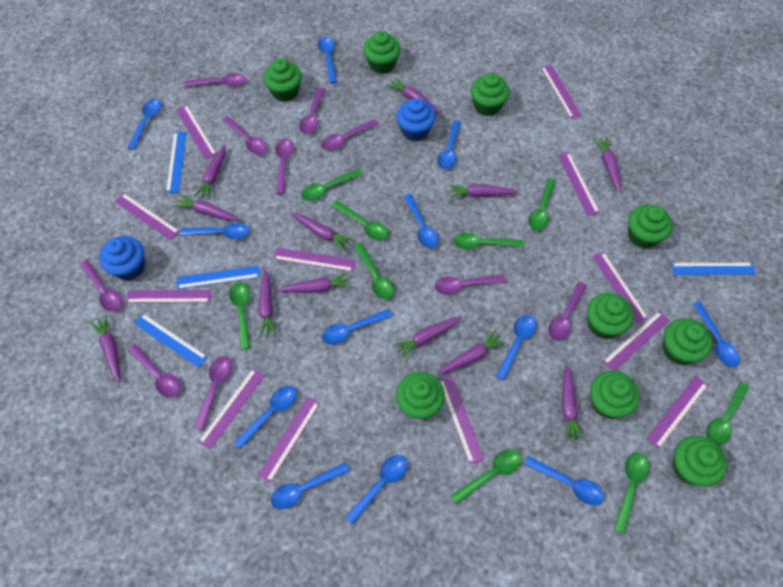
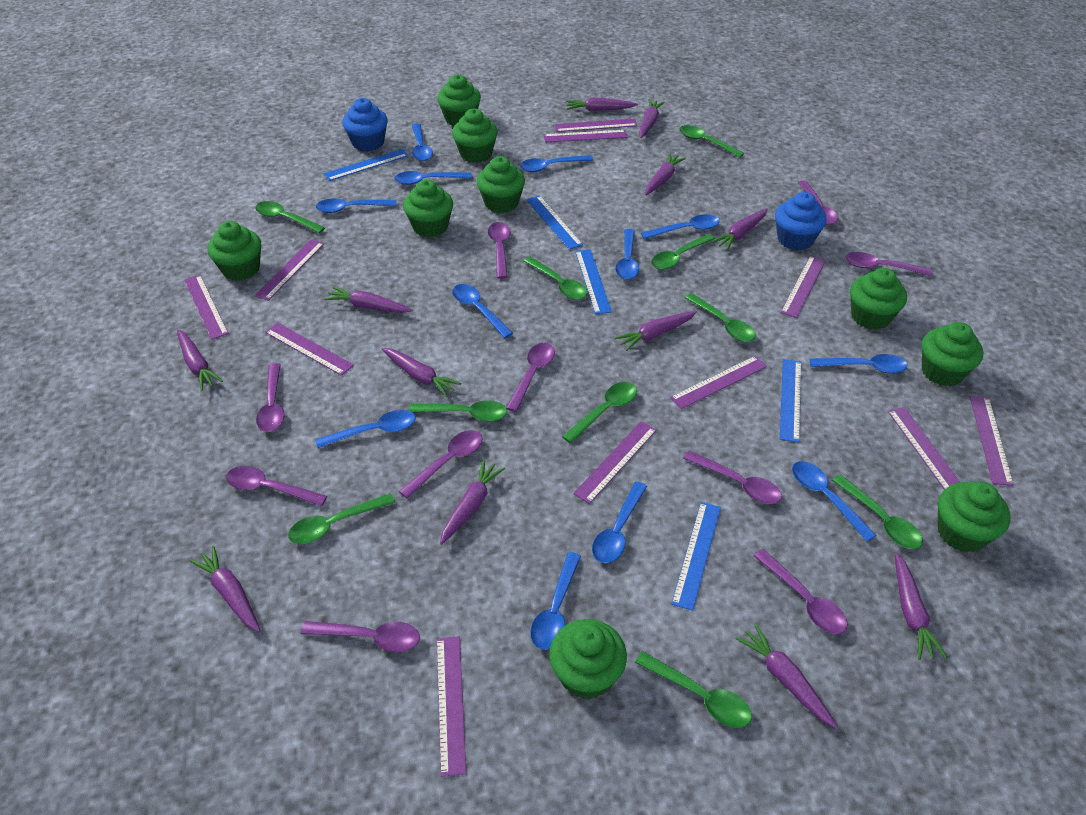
blue ruler: 4 -> 5
green spoon: 9 -> 10
purple ruler: 12 -> 11

